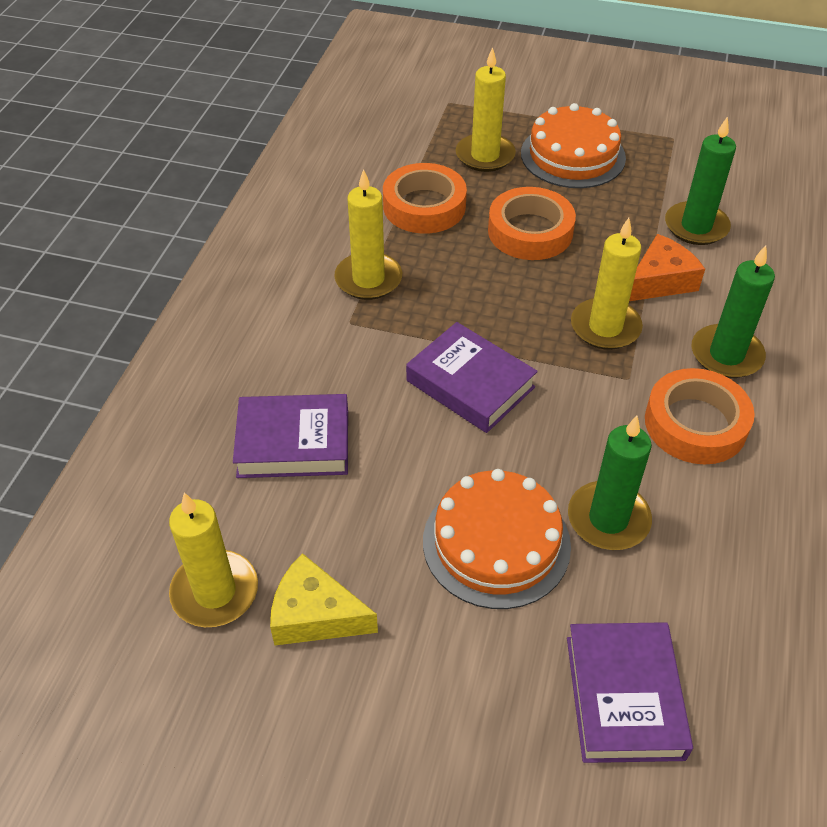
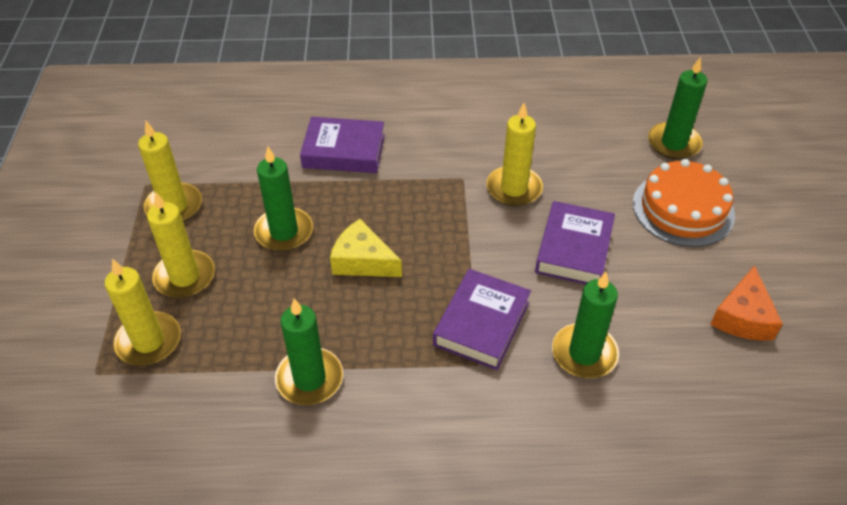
green candle: 3 -> 4
orange cake: 2 -> 1
orange tape: 3 -> 0

